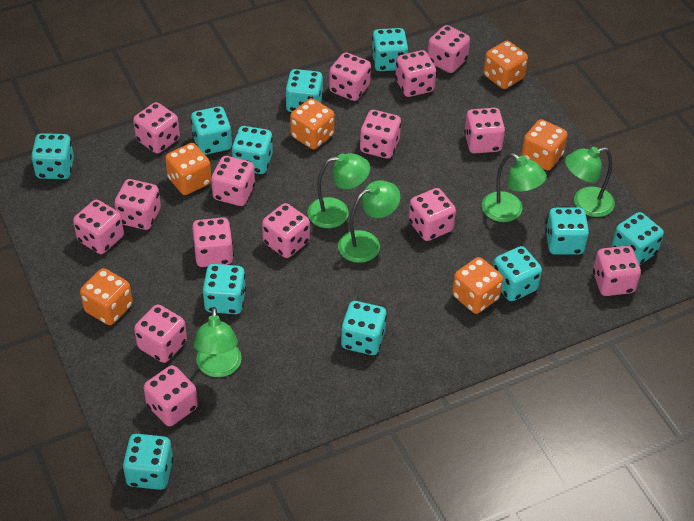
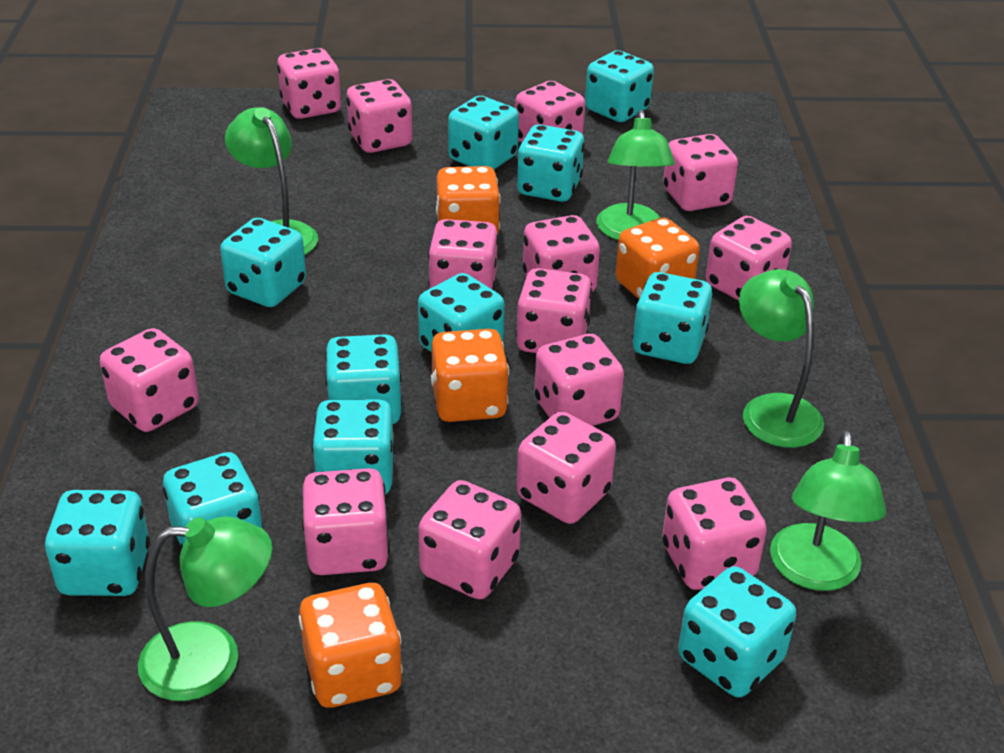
orange dice: 6 -> 4
pink dice: 15 -> 14

